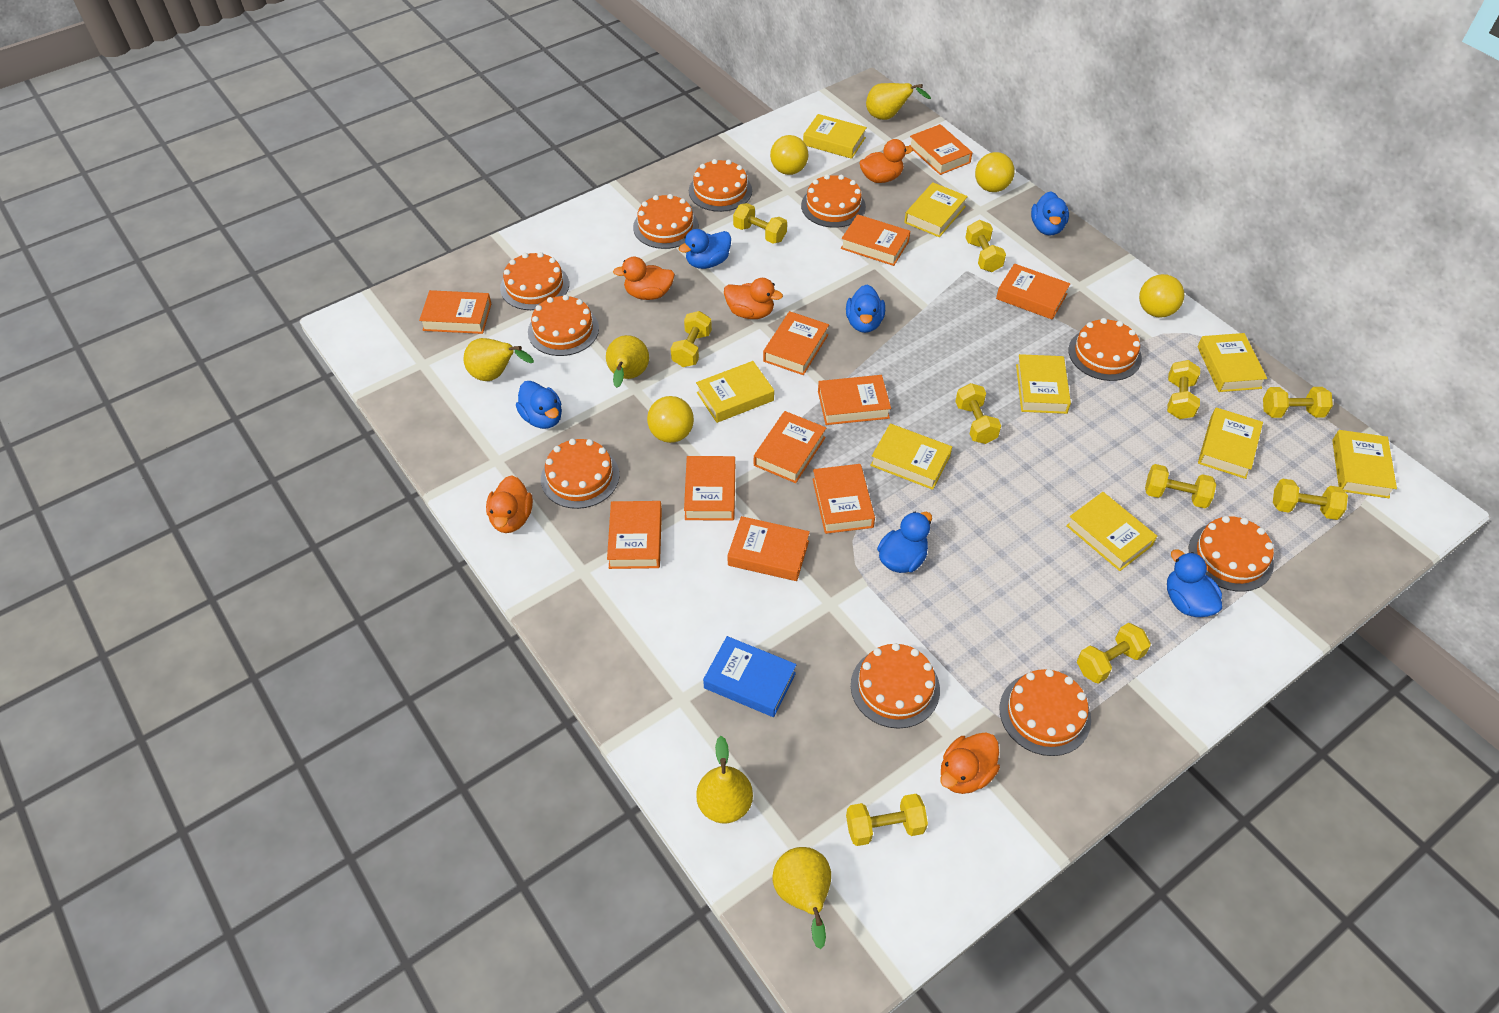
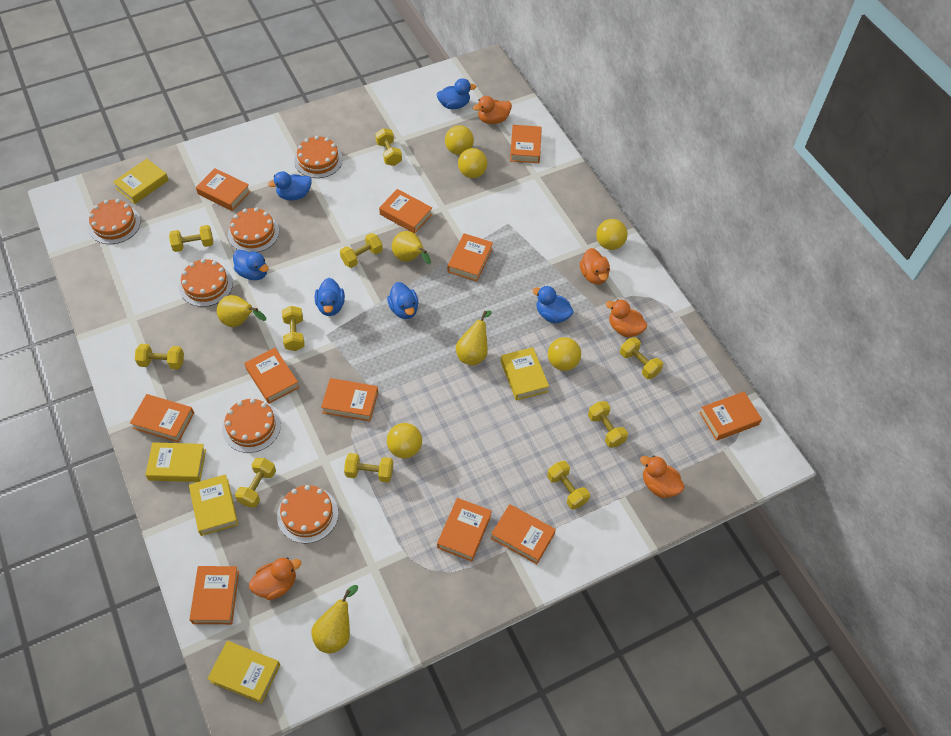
blue book: 1 -> 0
orange cake: 10 -> 6
yellow ball: 4 -> 5
yellow book: 9 -> 5
yellow pear: 5 -> 4

